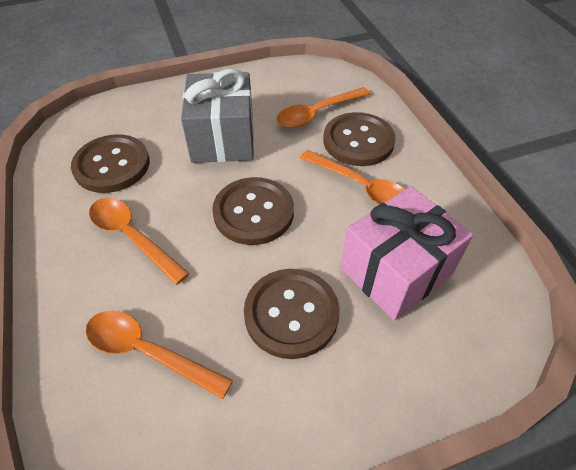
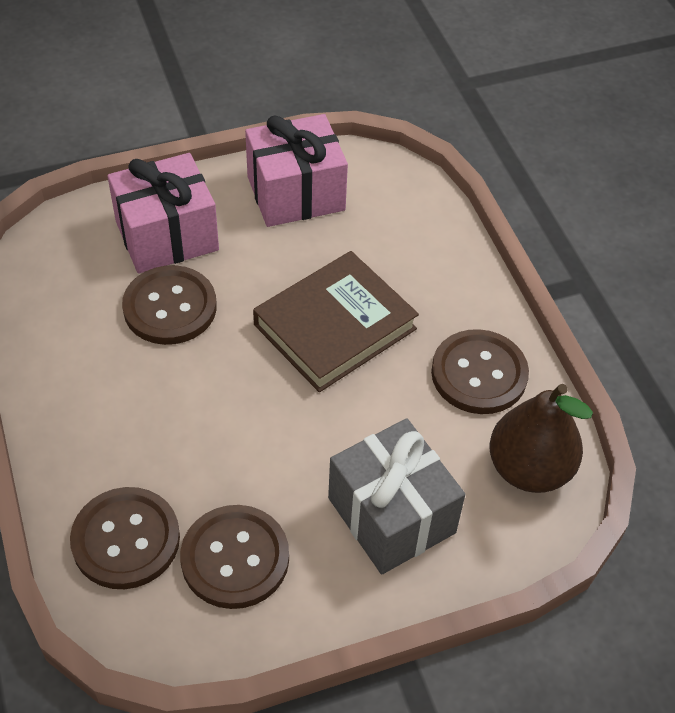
brown book: 0 -> 1
brown pear: 0 -> 1
orange spoon: 4 -> 0
pink gift: 1 -> 2

